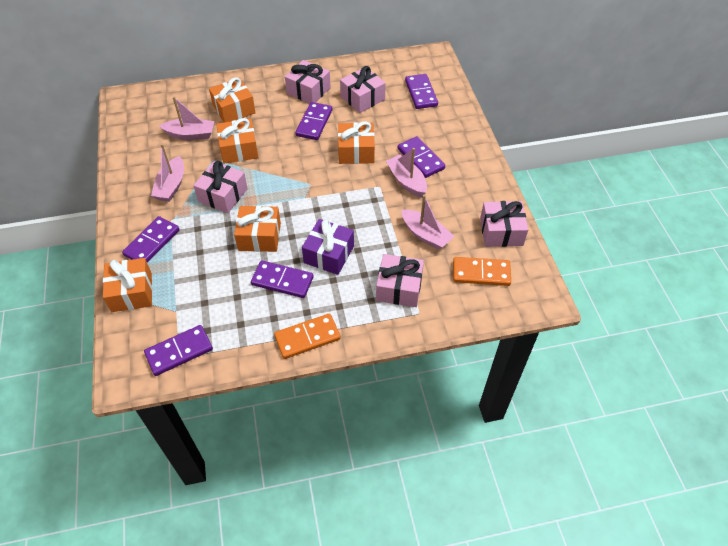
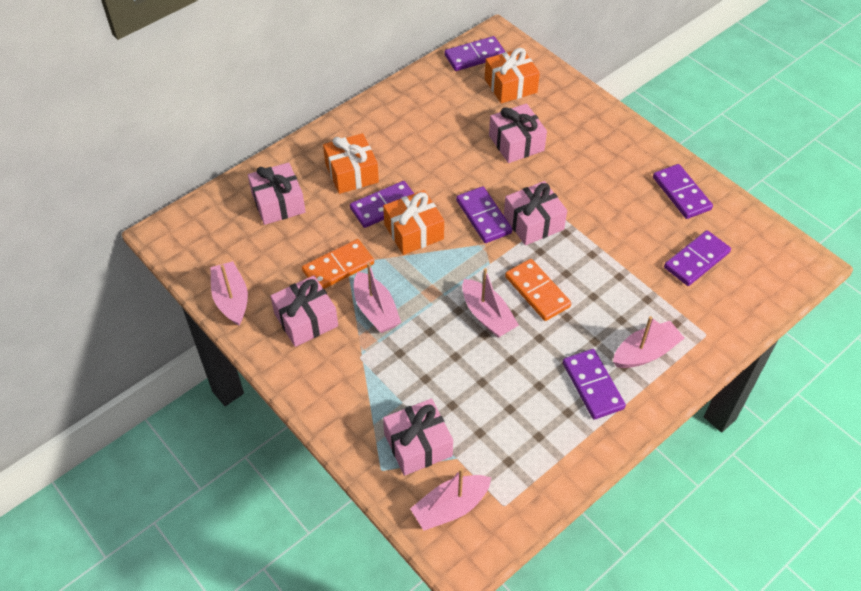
orange gift: 5 -> 3
pink boat: 4 -> 5
purple gift: 1 -> 0

